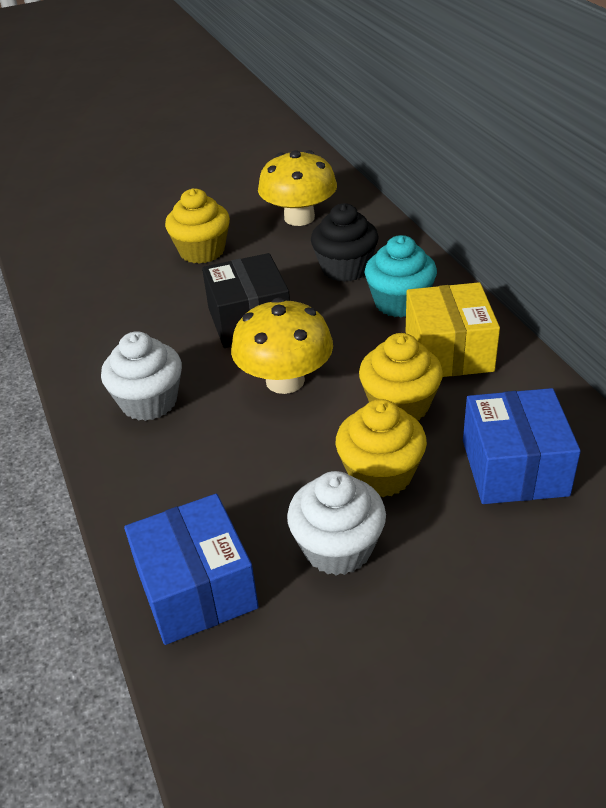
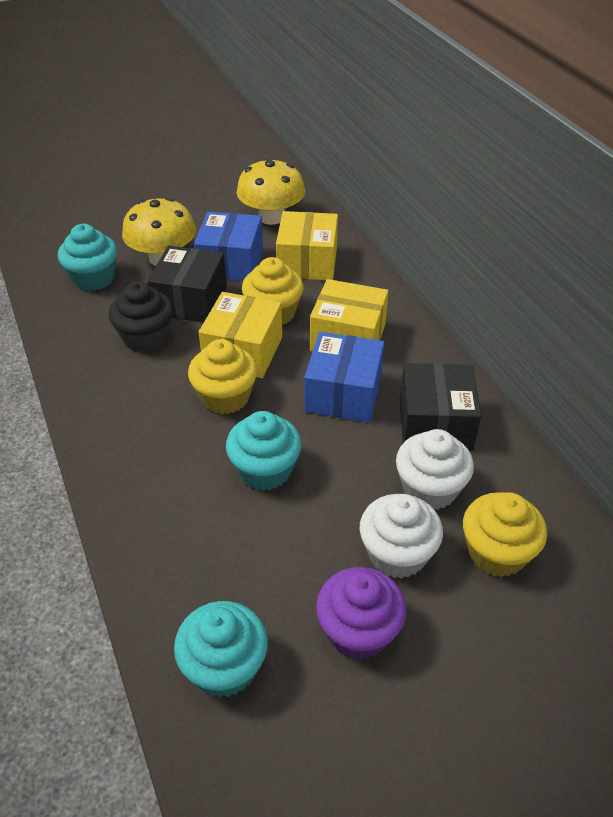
black box: 1 -> 2
purple cupcake: 0 -> 1
turquoise cupcake: 1 -> 3
yellow box: 1 -> 3

